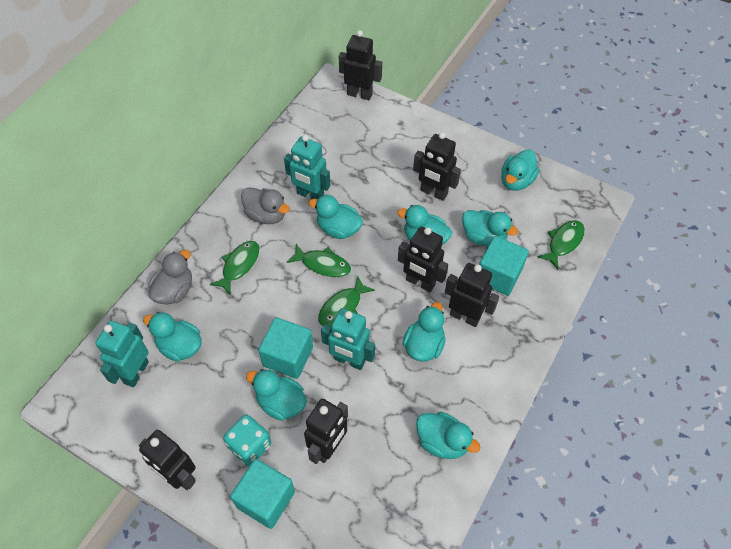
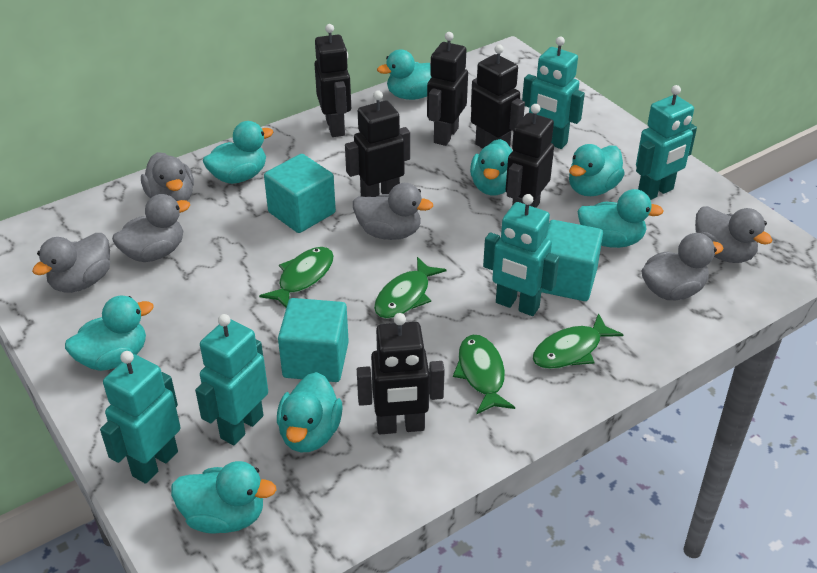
grey duck: 2 -> 6
turquoise dice: 1 -> 0
turquoise robot: 3 -> 5

